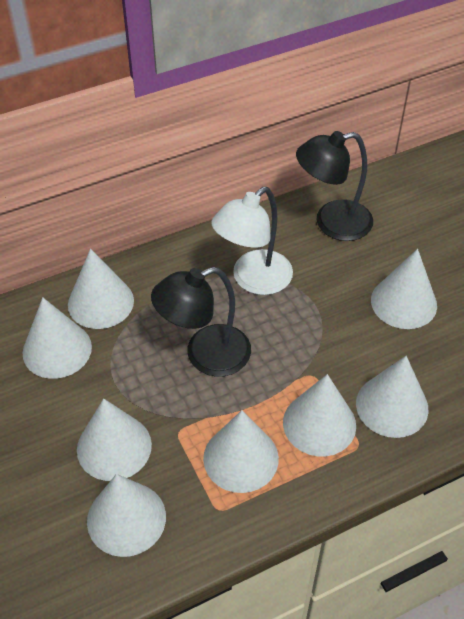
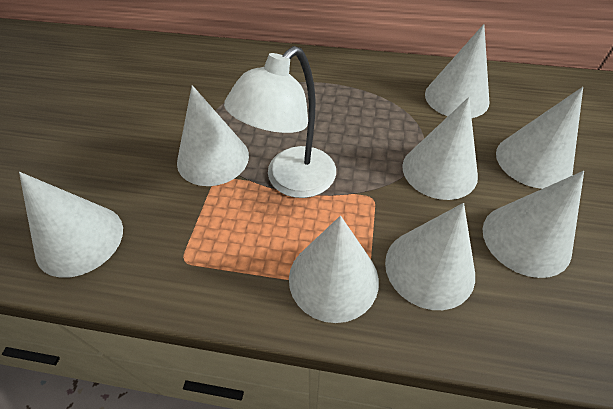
black lamp: 2 -> 0

